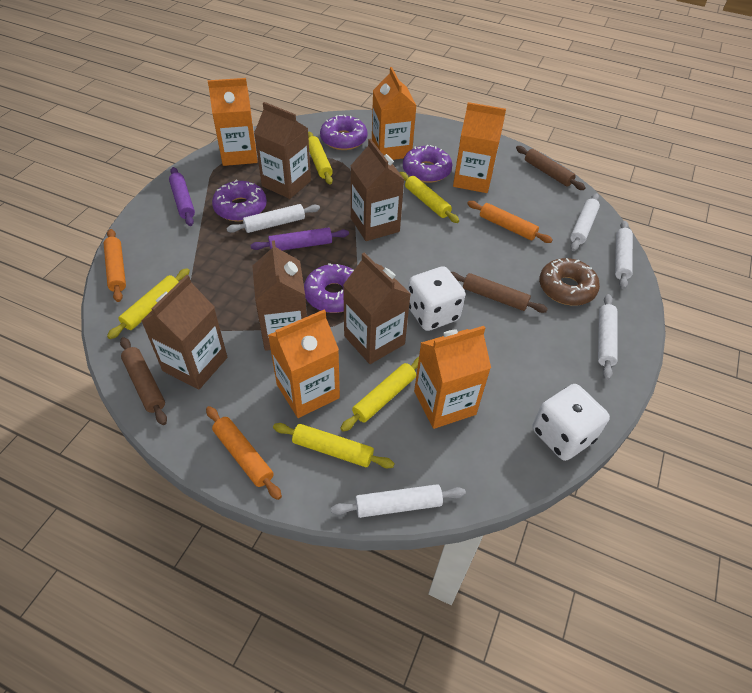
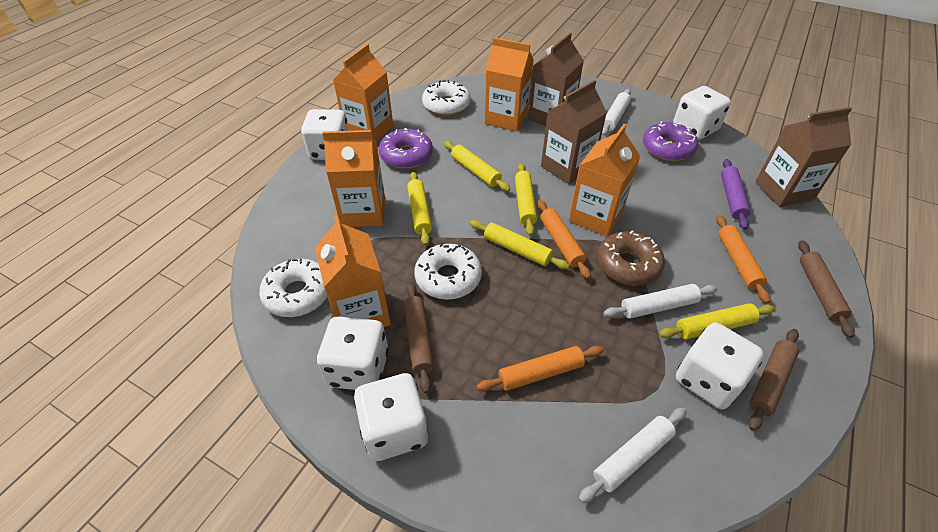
brown carton: 5 -> 3
purple donut: 4 -> 2
purple rolling pin: 2 -> 1
white dice: 2 -> 5
white donut: 0 -> 3
white rolling pin: 5 -> 3

